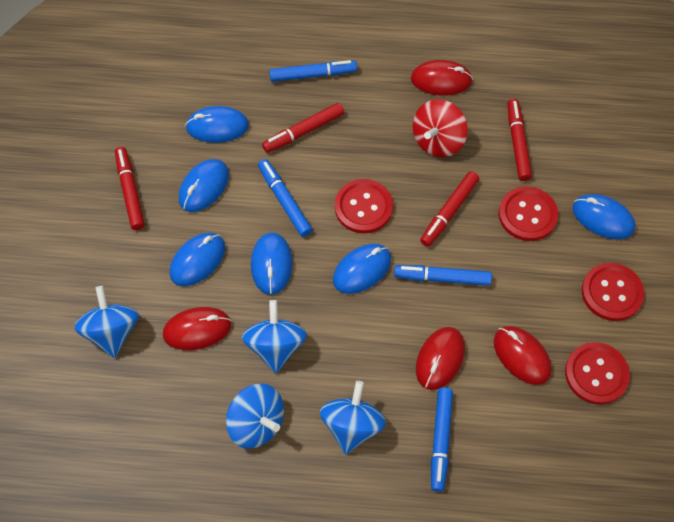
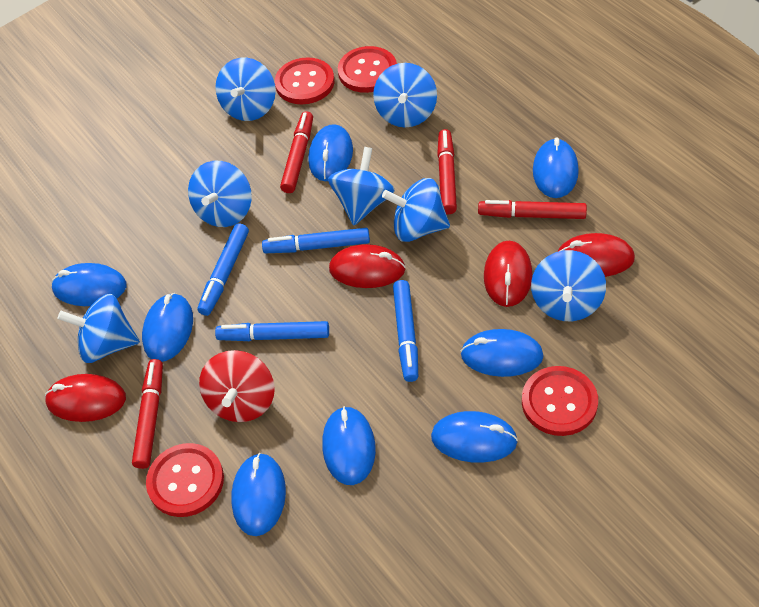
blue mouse: 6 -> 8
blue spinning top: 4 -> 7

